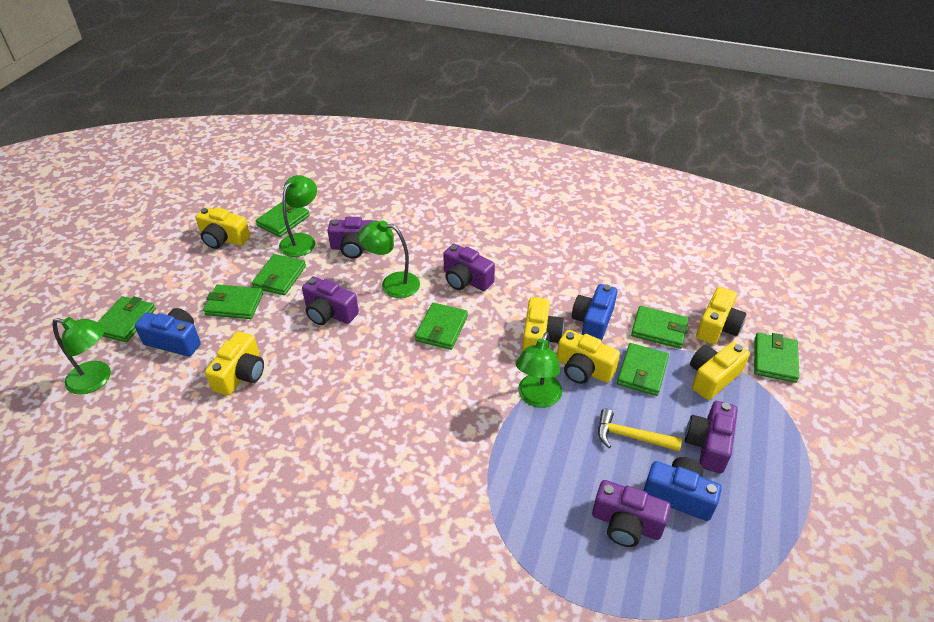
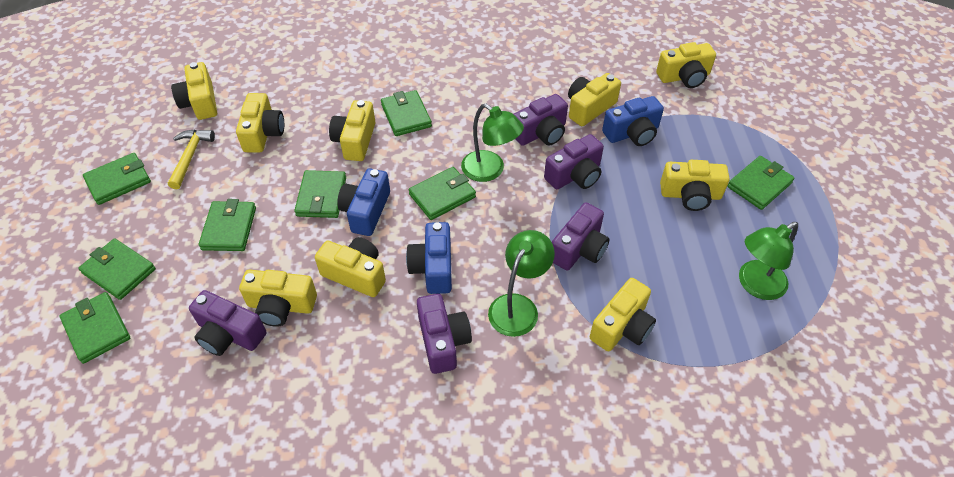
green lamp: 4 -> 3
yellow camera: 6 -> 9

